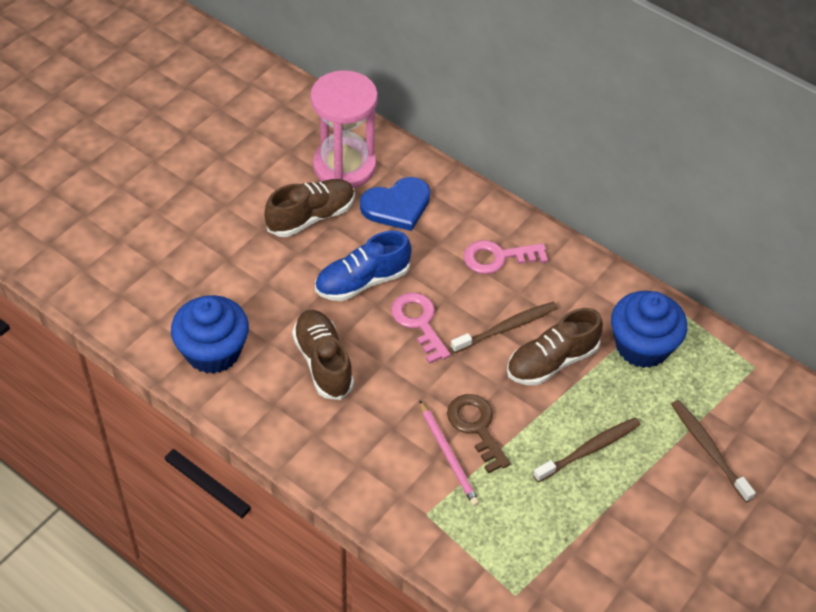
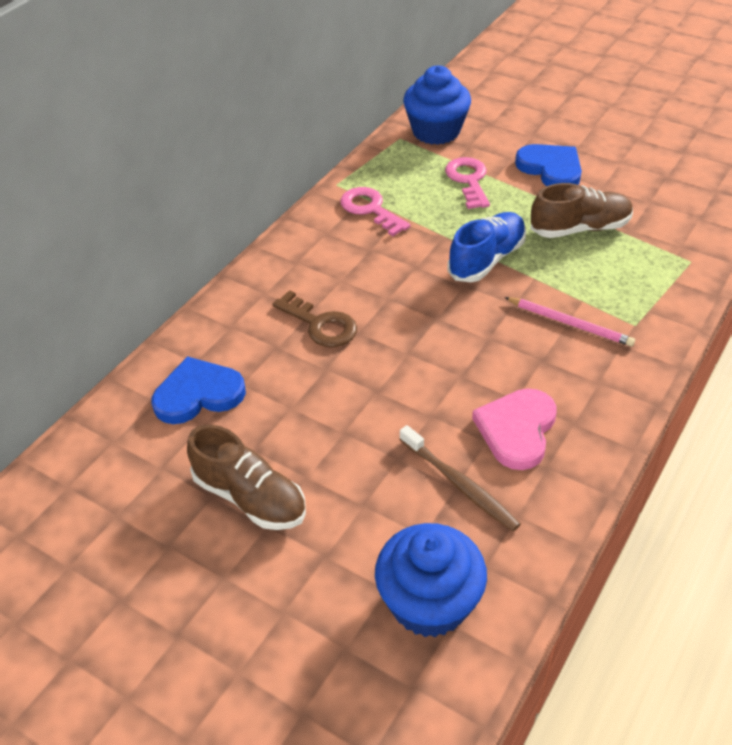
blue heart: 1 -> 2
brown shoe: 3 -> 2
brown toothbrush: 3 -> 1
pink heart: 0 -> 1
pink hourglass: 1 -> 0

